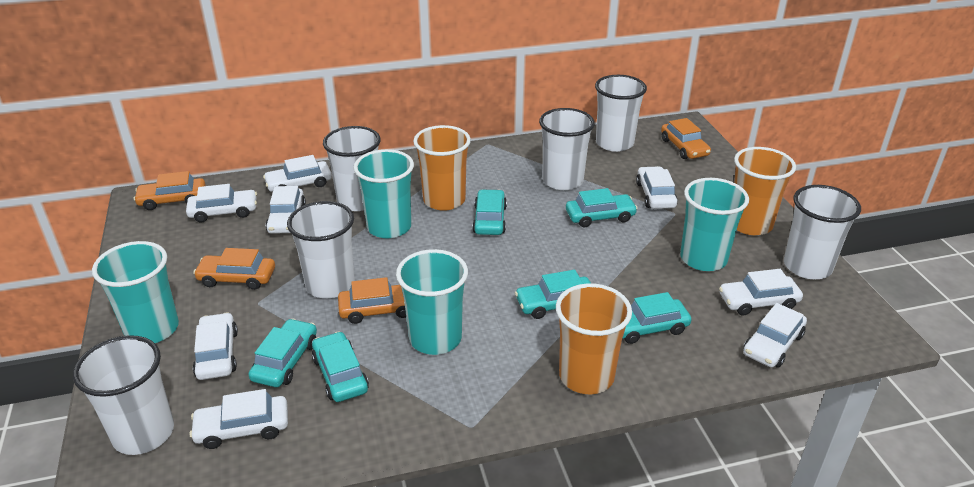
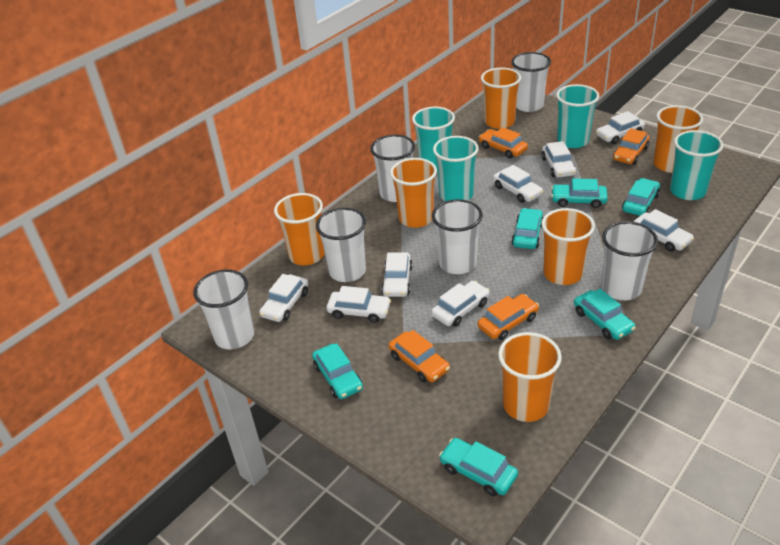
orange cup: 3 -> 6

